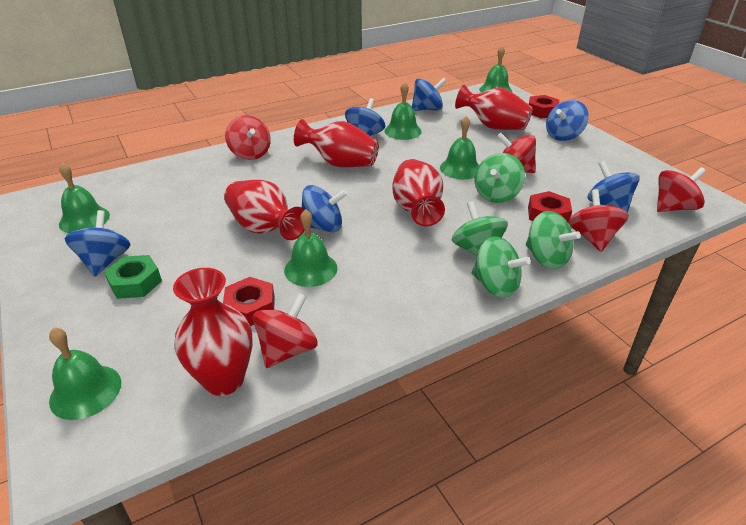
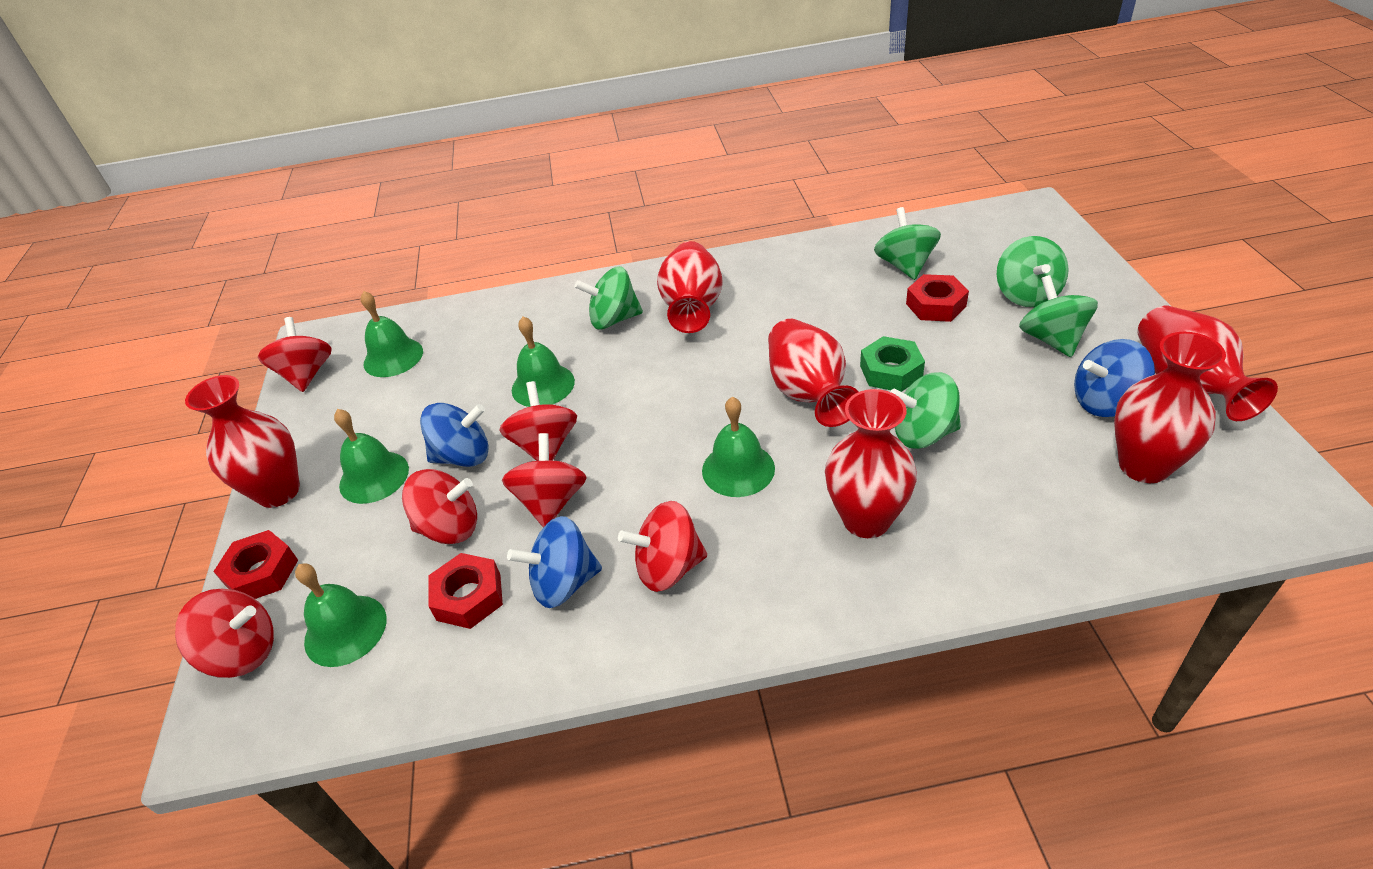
blue spinning top: 6 -> 3
green bell: 6 -> 5
green spinning top: 4 -> 5
red spinning top: 5 -> 6
red vase: 5 -> 6

